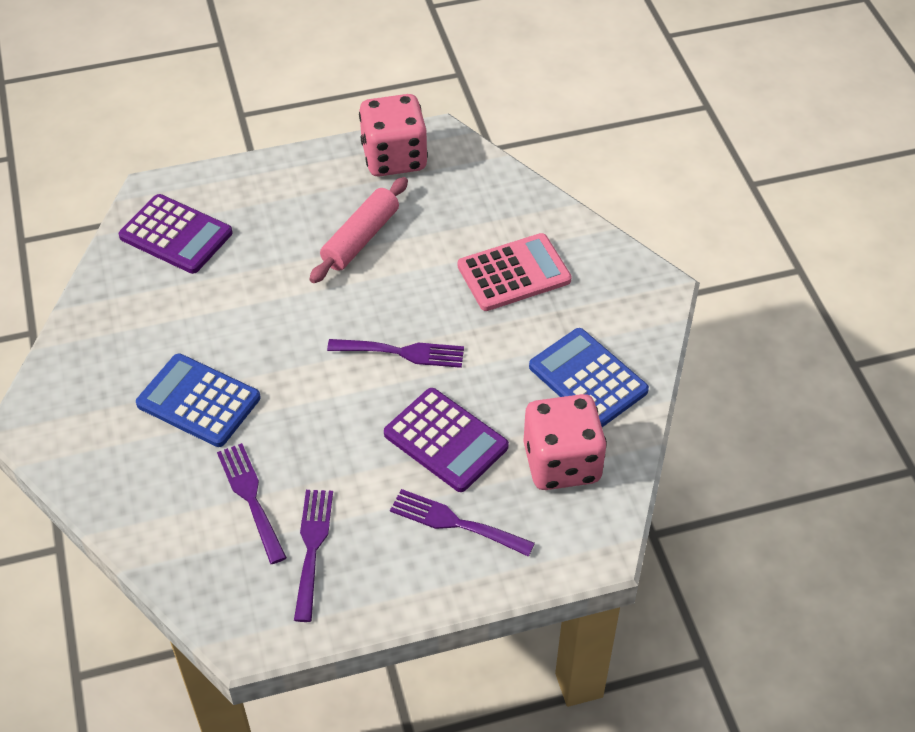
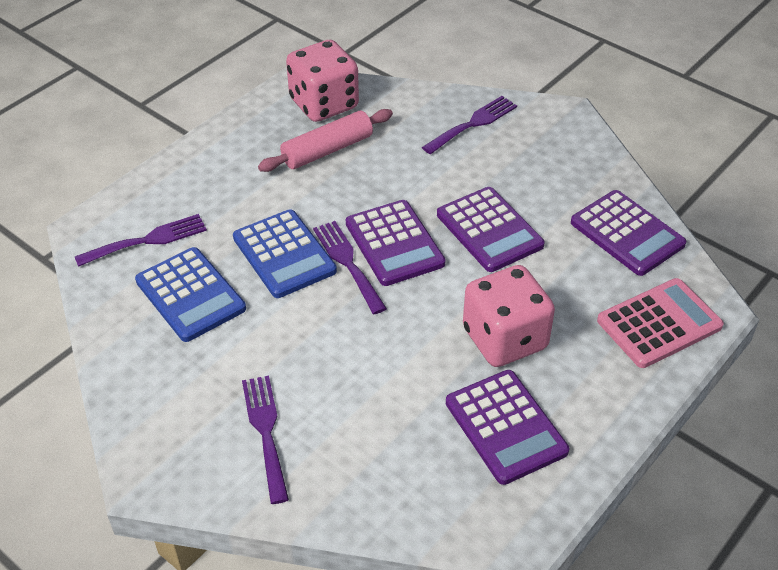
purple calculator: 2 -> 4

